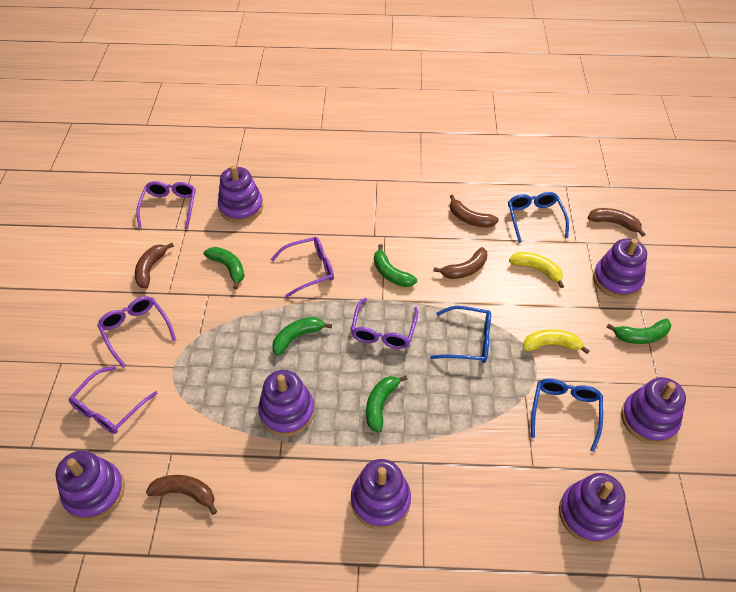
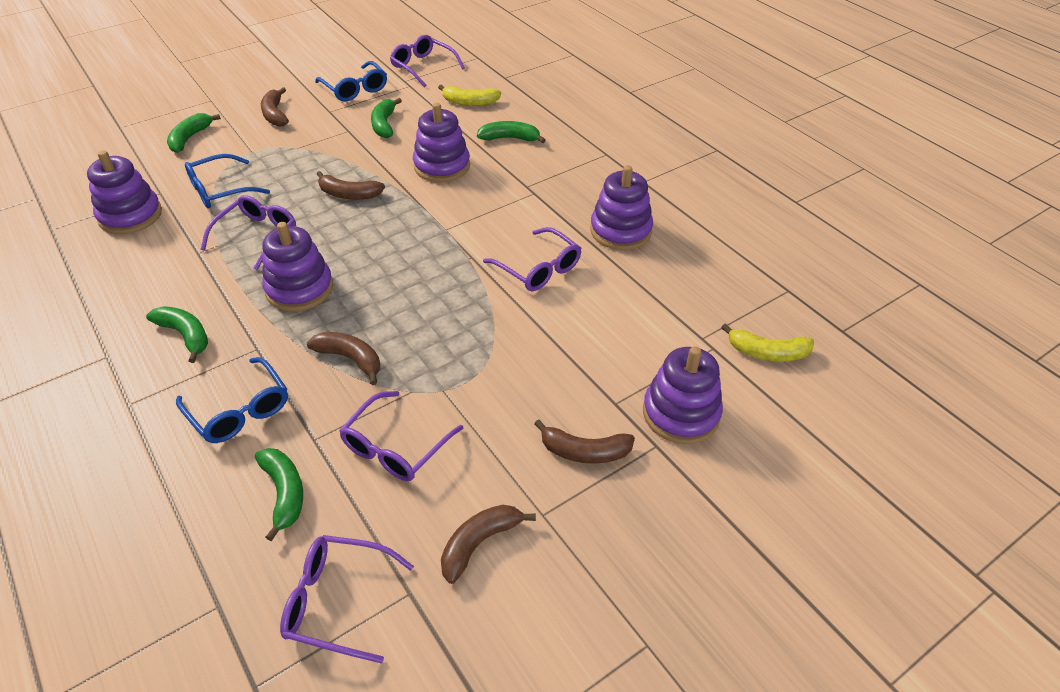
purple stacking toy: 7 -> 5

